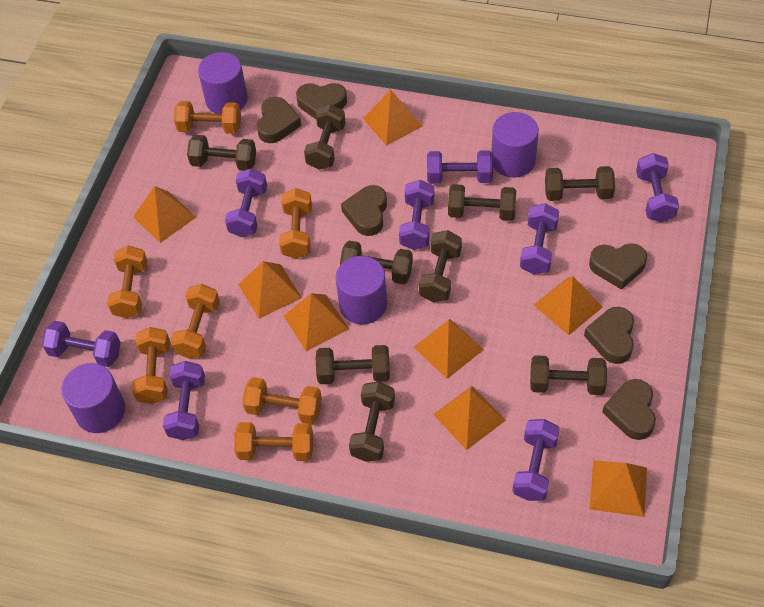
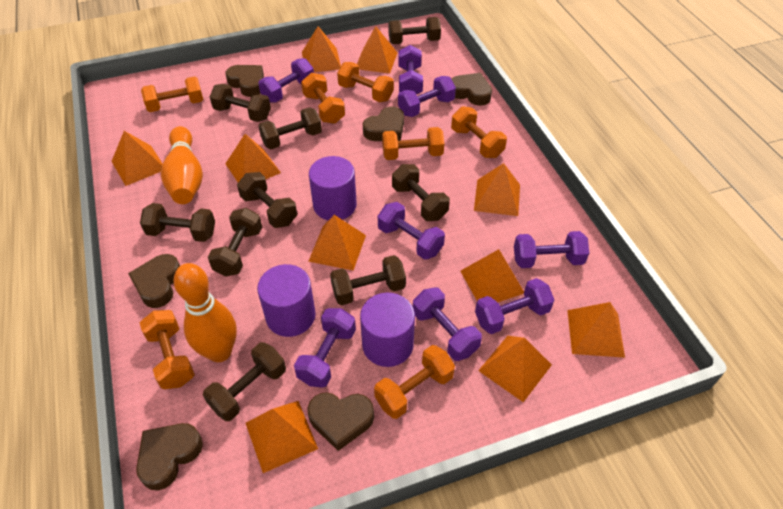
orange bowling pin: 0 -> 2
orange pyramid: 8 -> 10
purple cylinder: 4 -> 3

